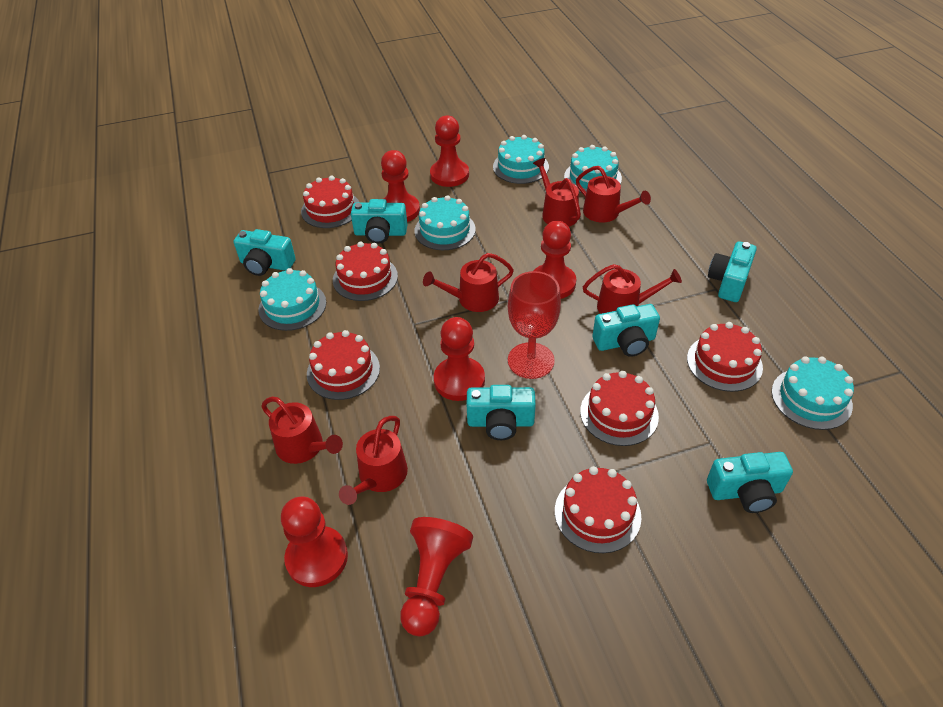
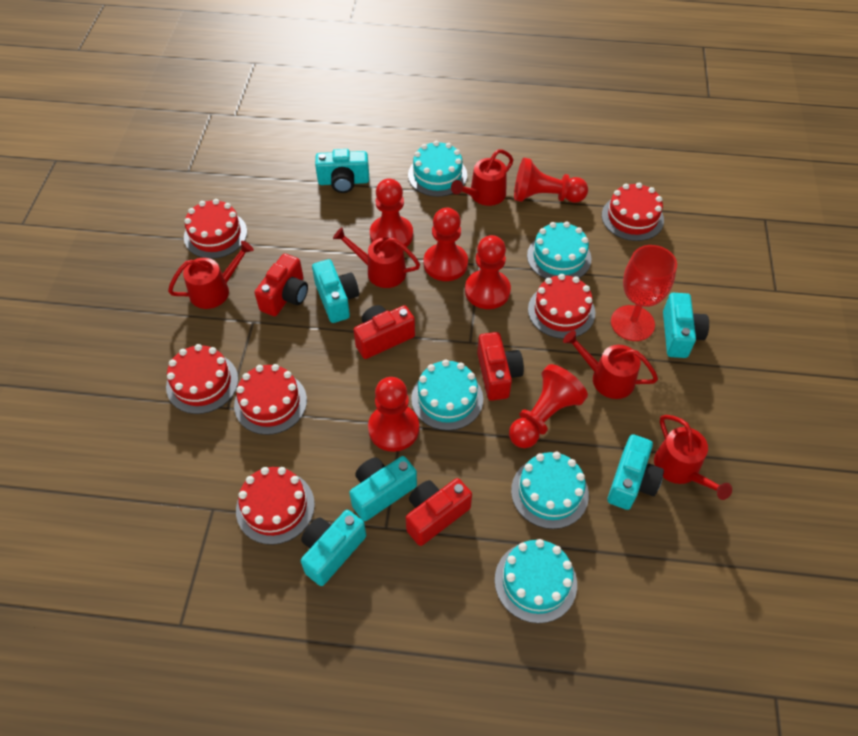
red camera: 0 -> 4
red watering can: 6 -> 5

